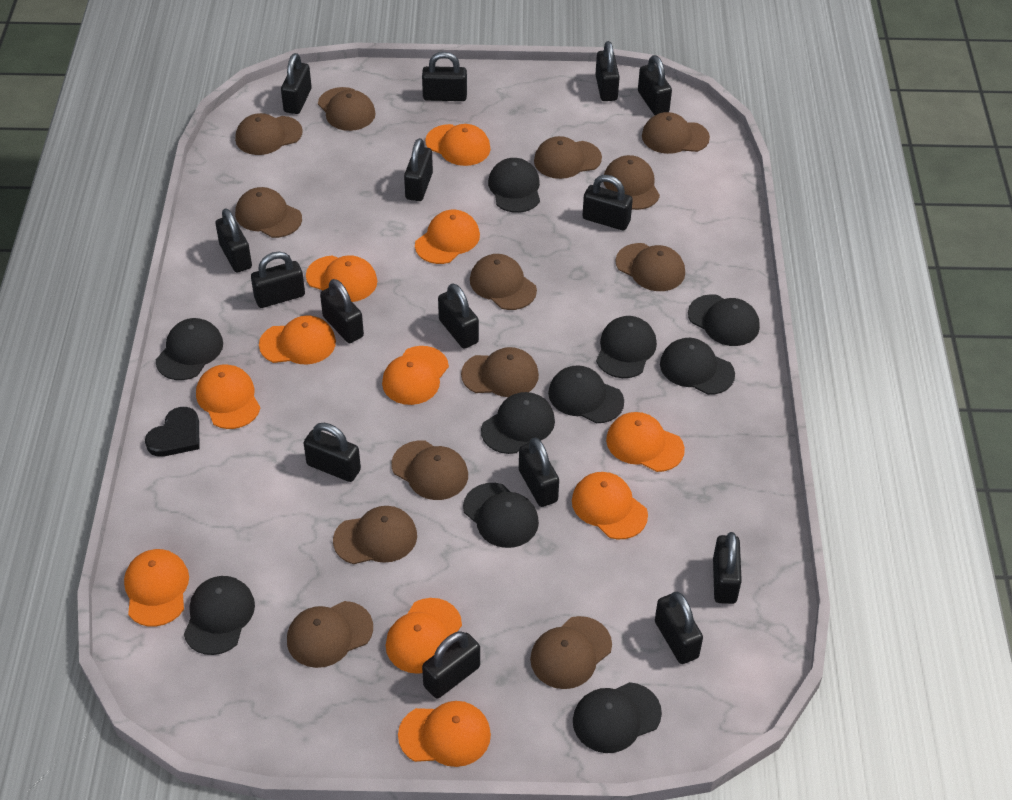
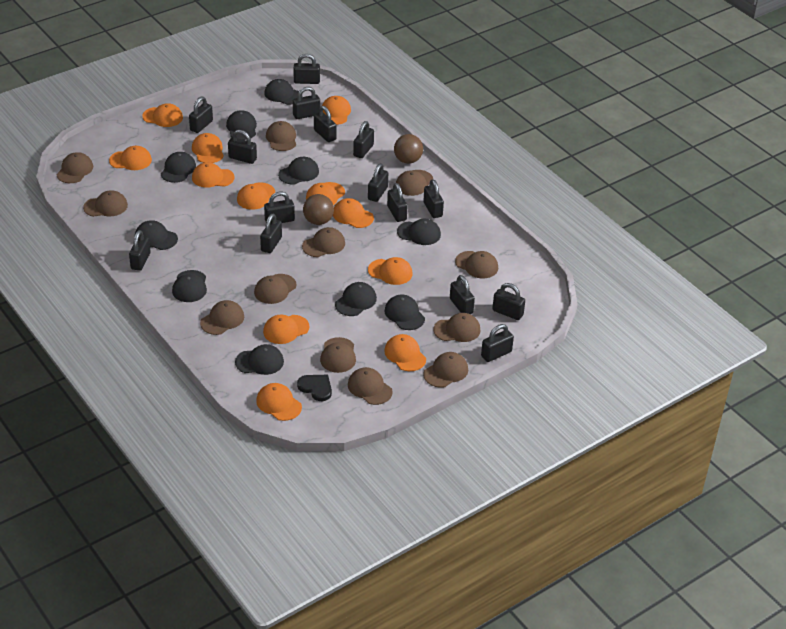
brown ball: 0 -> 2
brown cap: 13 -> 12
orange cap: 11 -> 12

